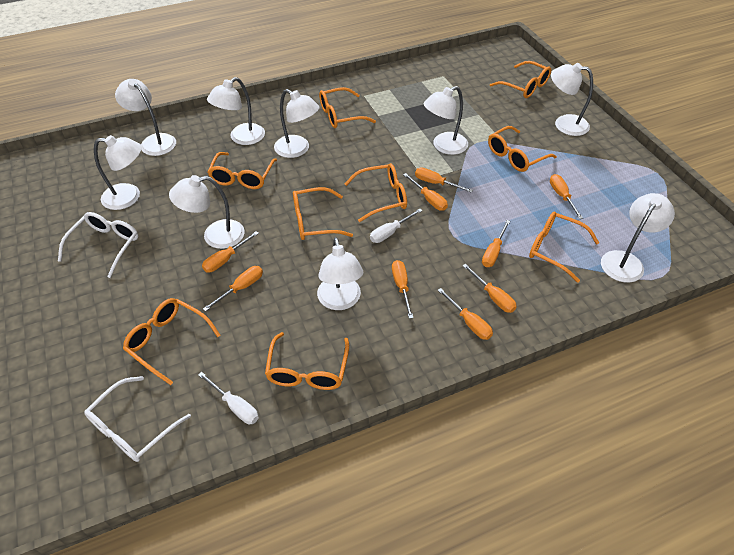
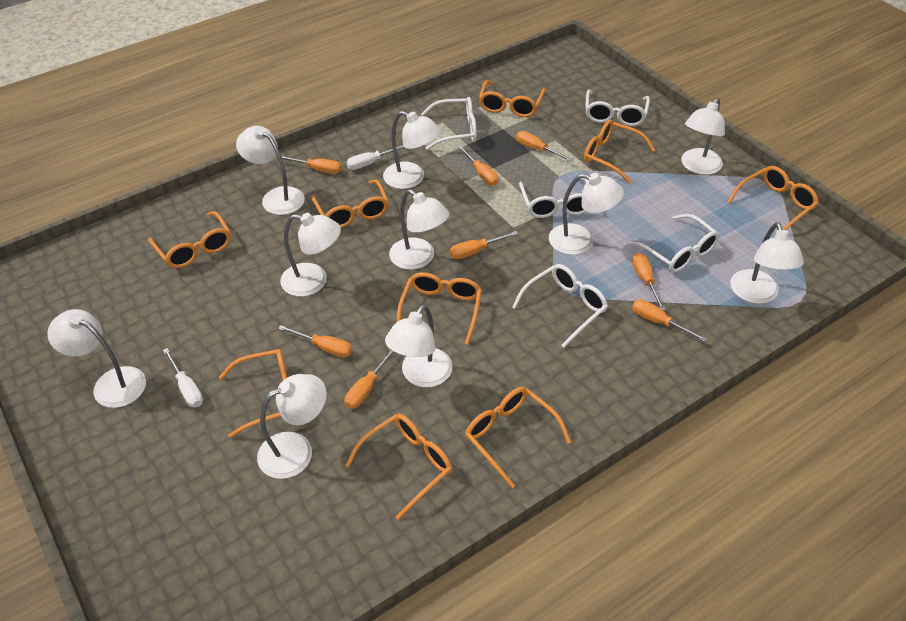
orange screwdriver: 9 -> 8
white glasses: 2 -> 5
white lamp: 9 -> 10

